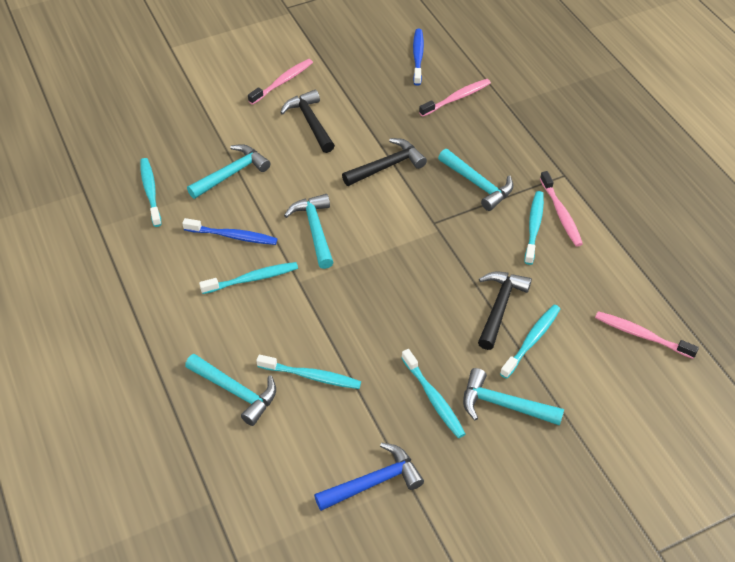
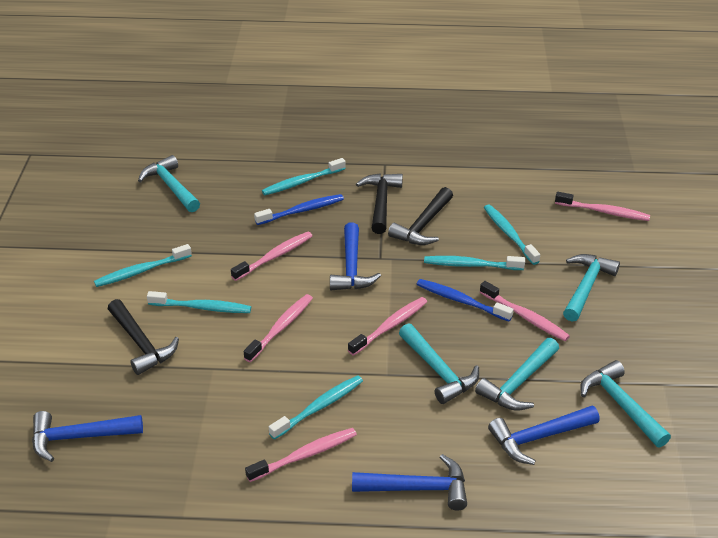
blue hammer: 1 -> 4
pink toothbrush: 4 -> 6

